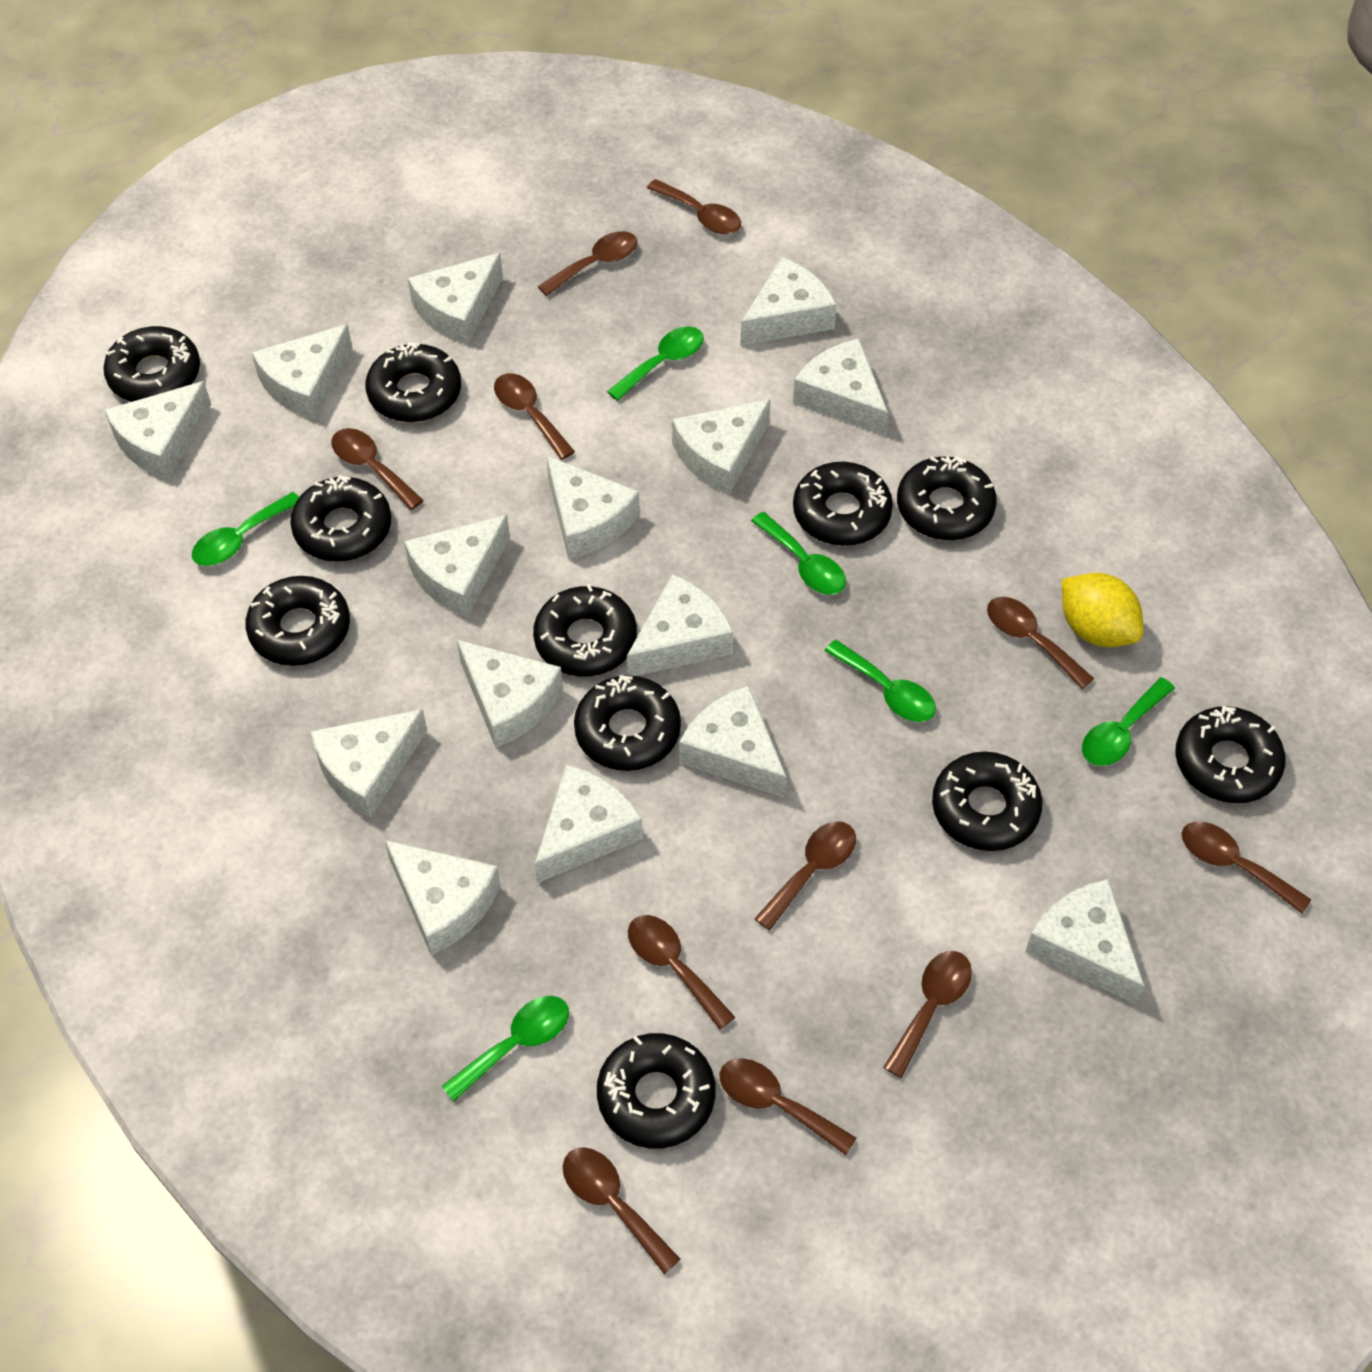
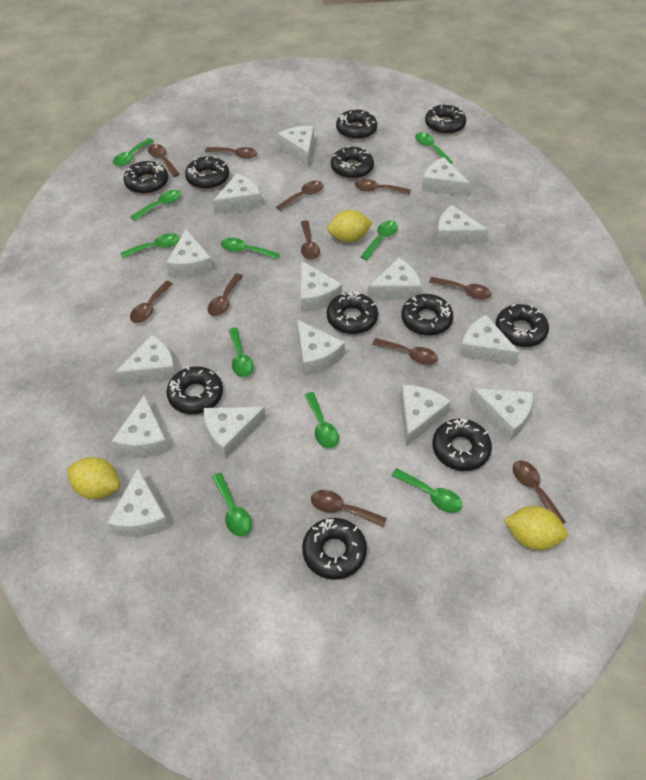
green spoon: 6 -> 10
yellow lemon: 1 -> 3

